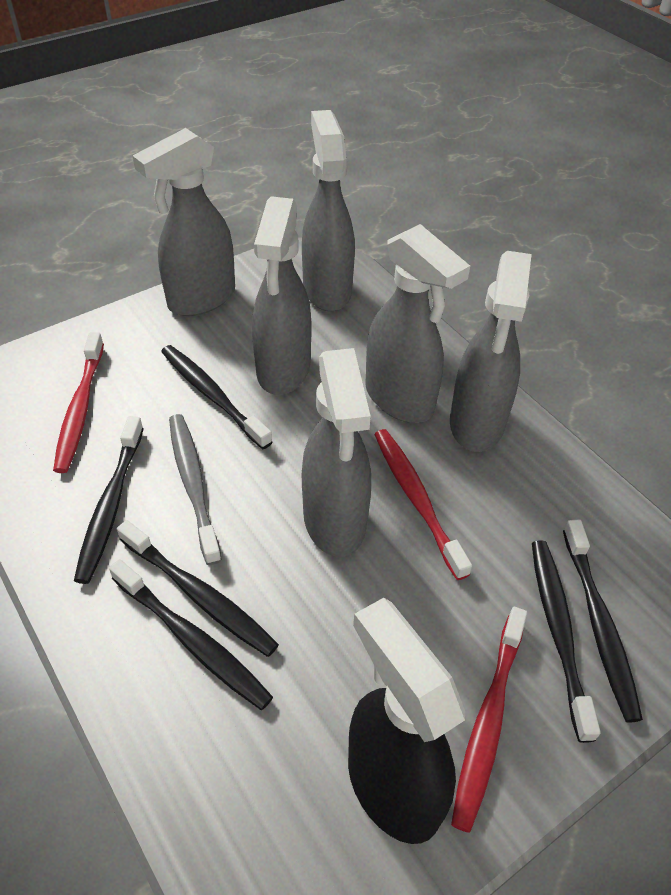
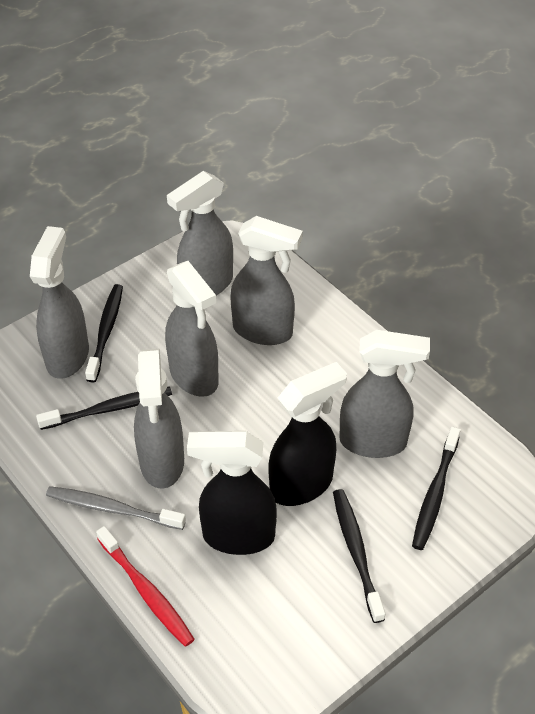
black spray bottle: 1 -> 2
black toothbrush: 6 -> 4
red toothbrush: 3 -> 1

